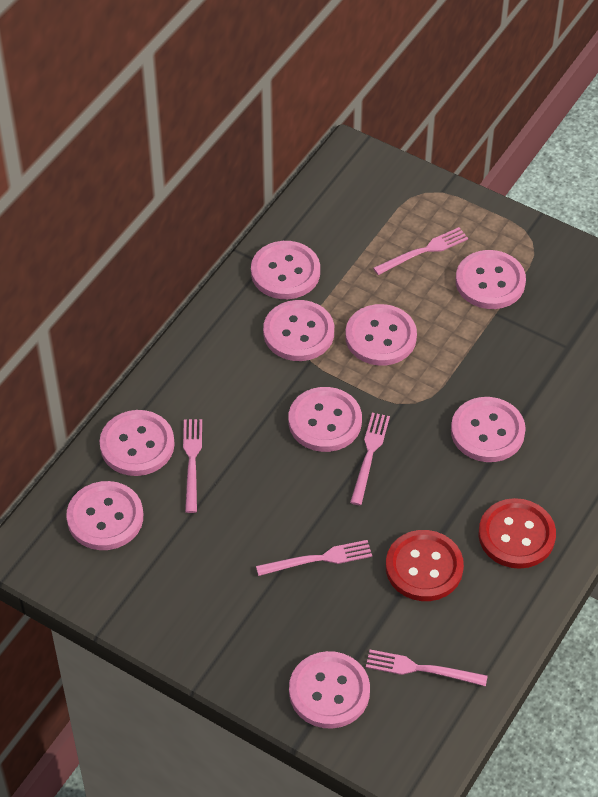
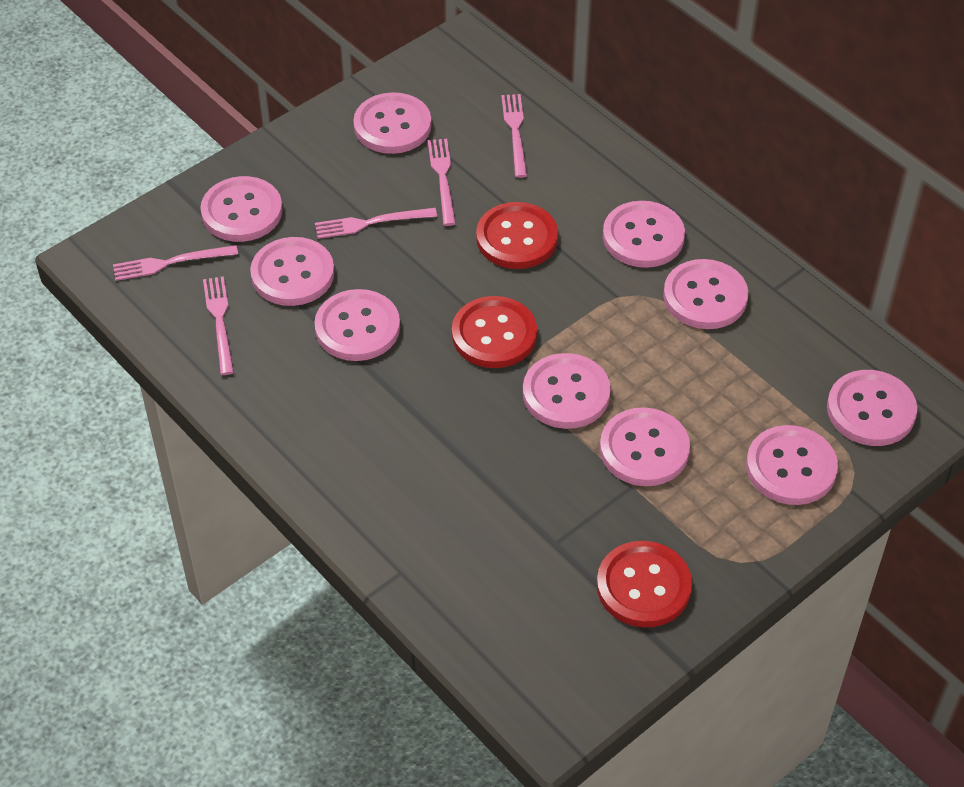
pink button: 9 -> 10
red button: 2 -> 3

